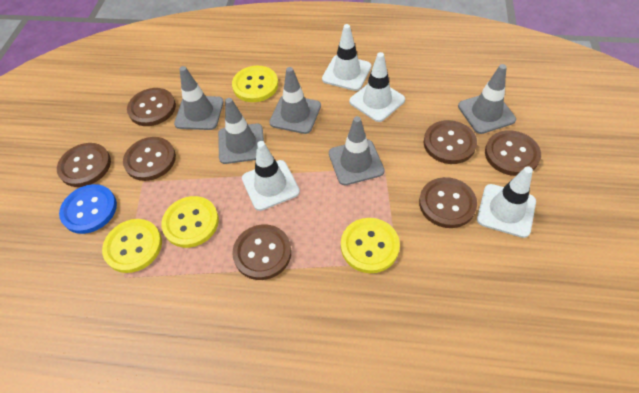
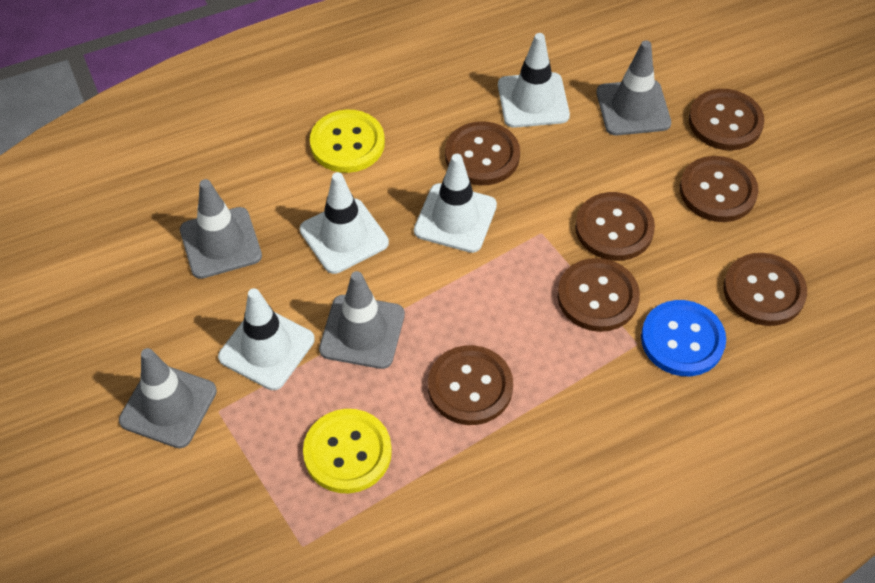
grey traffic cone: 5 -> 4
yellow button: 4 -> 2

